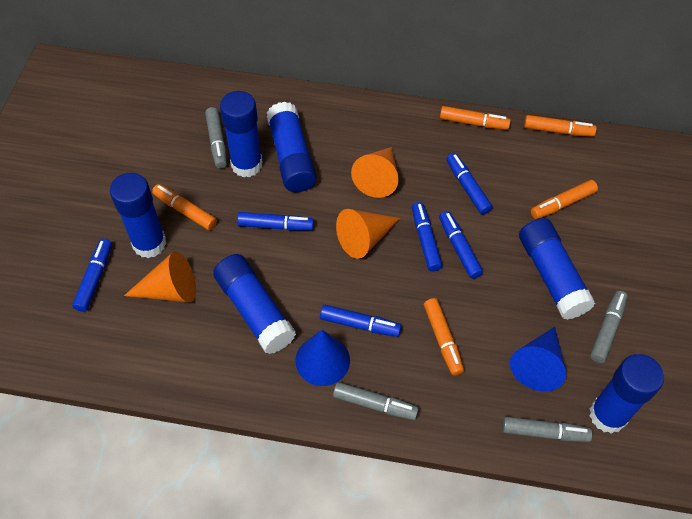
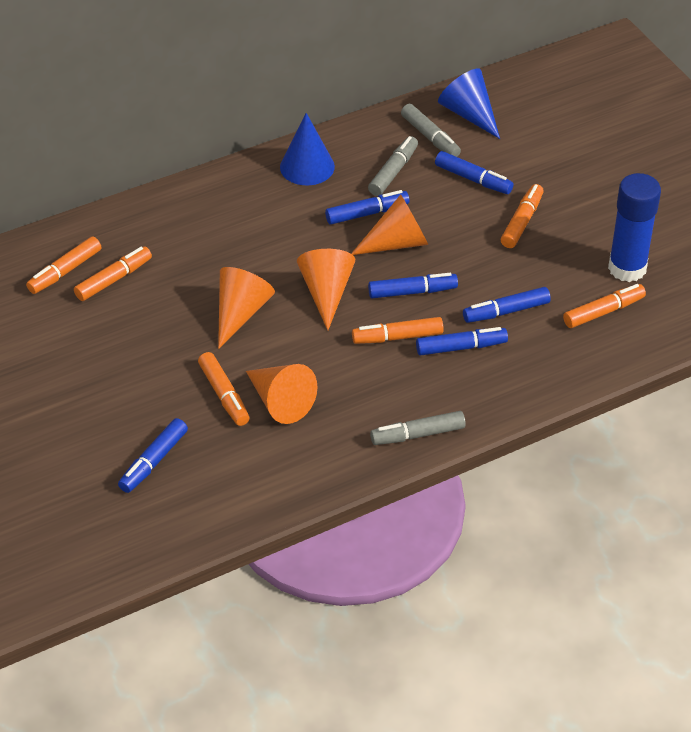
blue glue stick: 6 -> 1
grey marker: 4 -> 3
orange cone: 3 -> 4
orange marker: 5 -> 6

